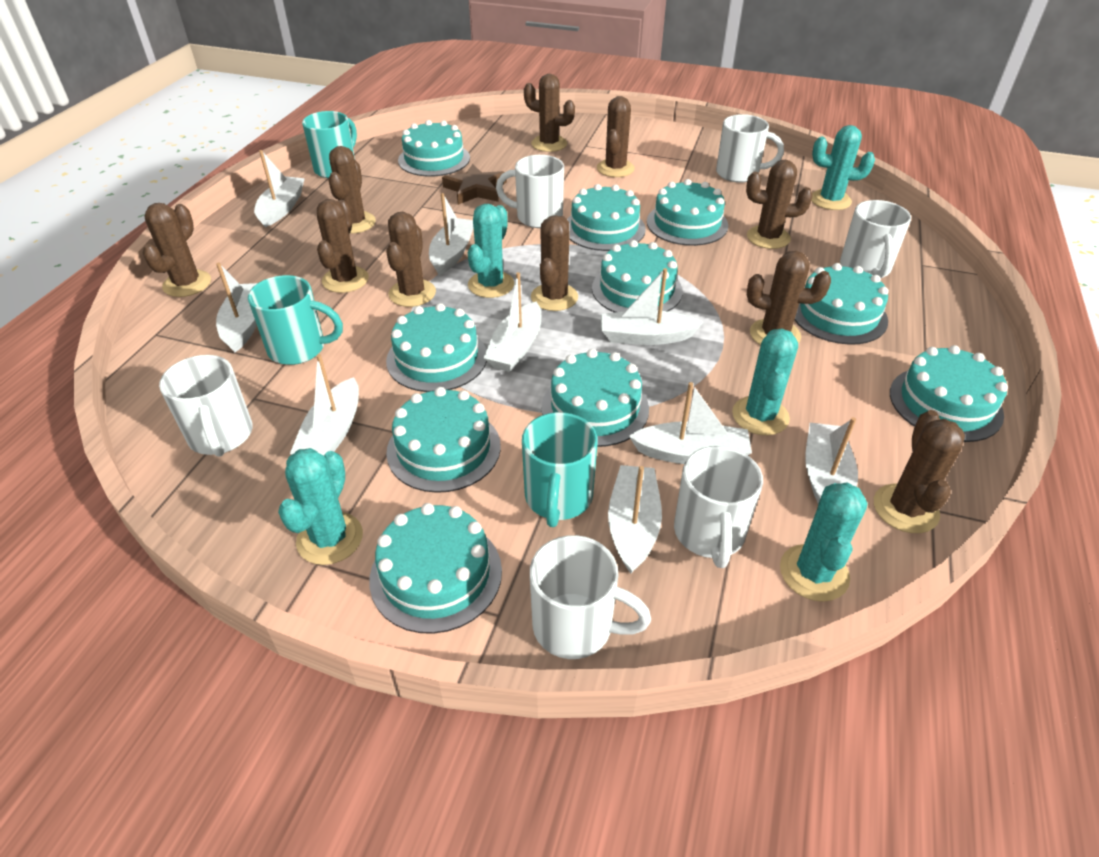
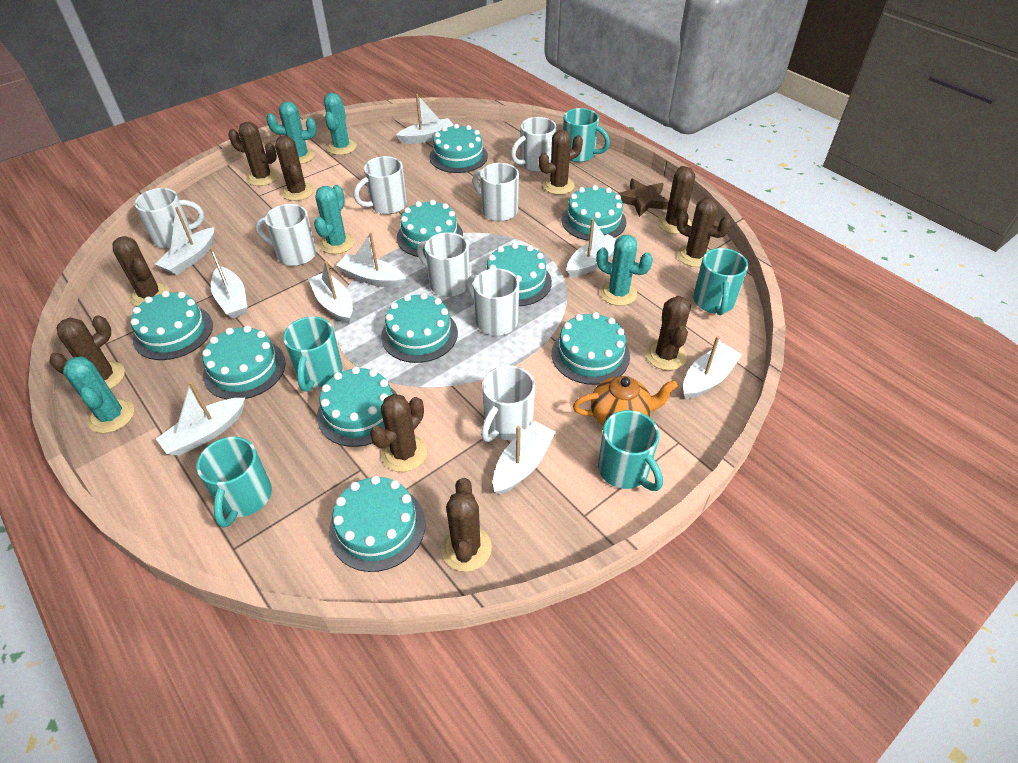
orange teapot: 0 -> 1
turquoise mug: 3 -> 5
white mug: 6 -> 8

